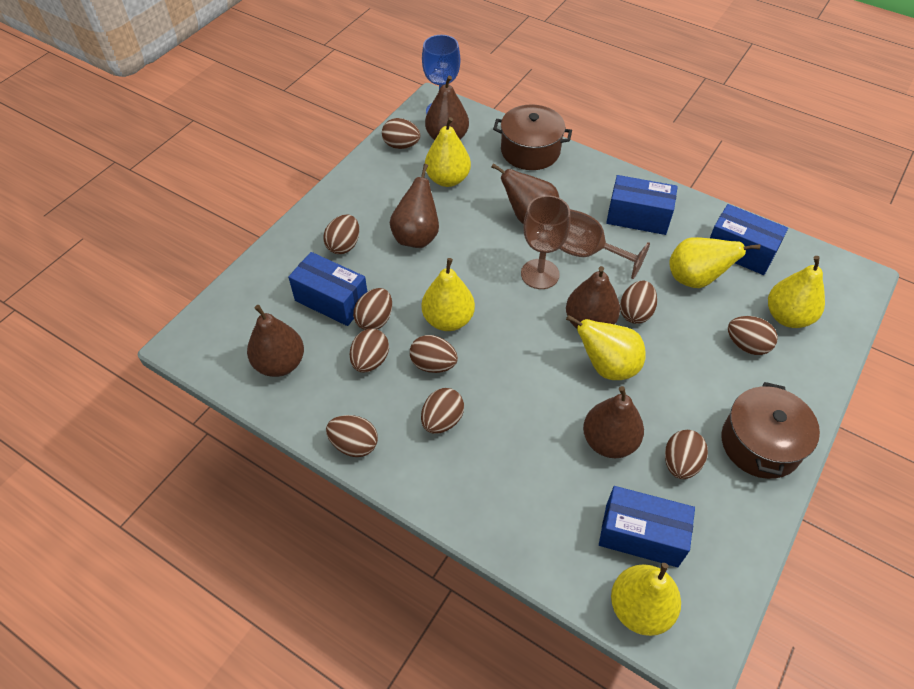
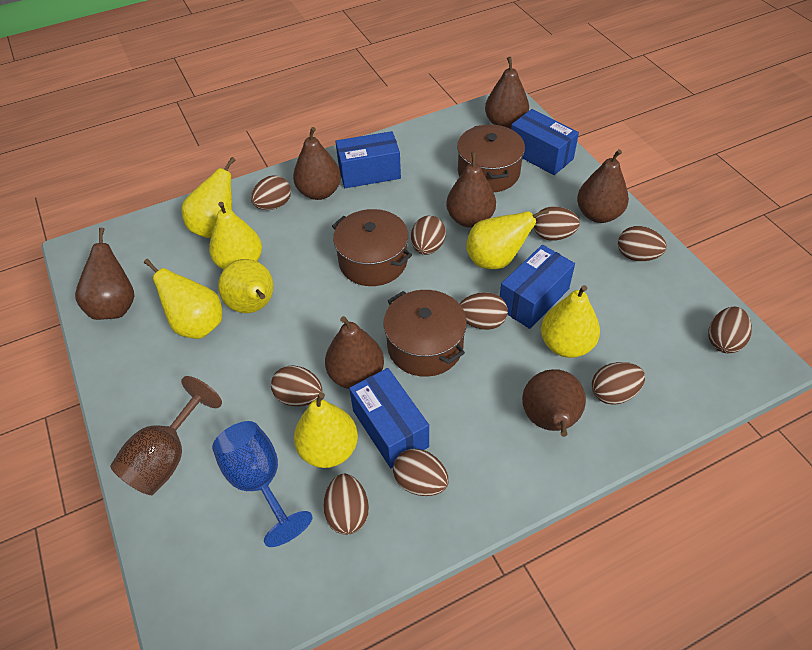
brown goblet: 2 -> 1
brown pear: 6 -> 7
brown pot: 2 -> 3
yellow pear: 6 -> 7

